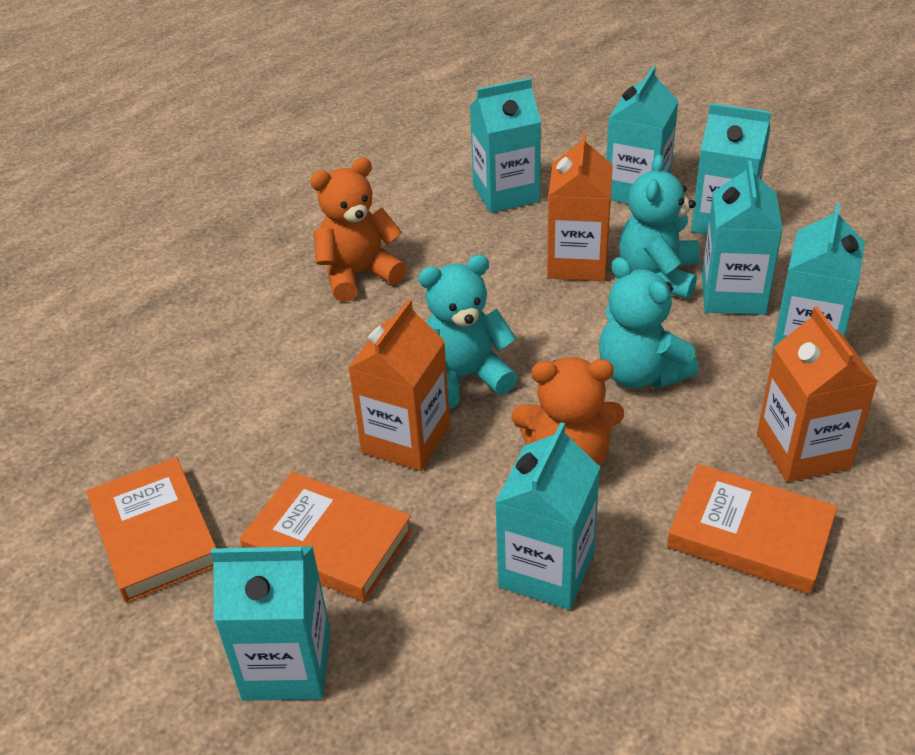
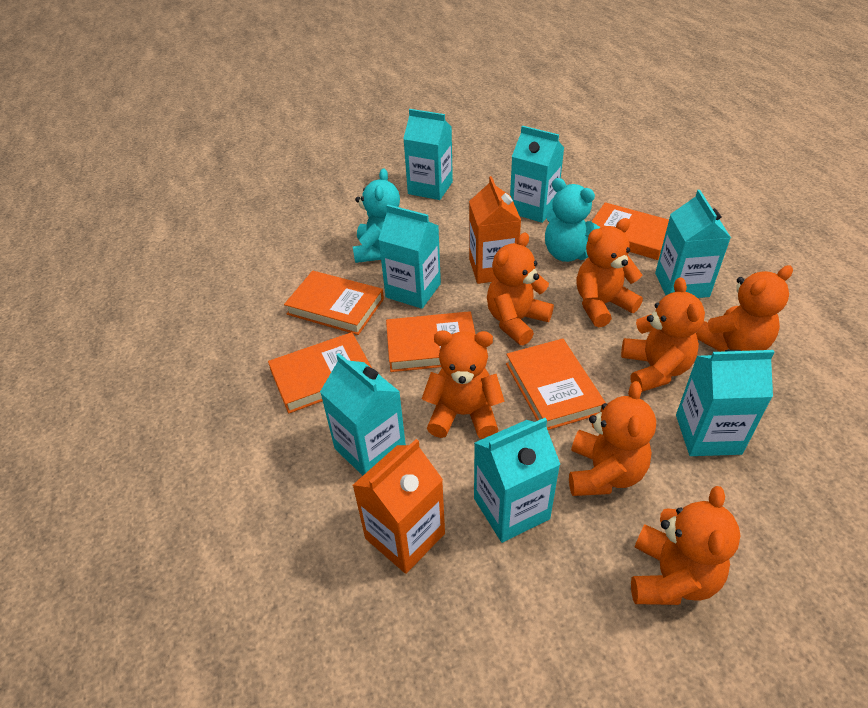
orange book: 3 -> 5
orange carton: 3 -> 2
orange teddy bear: 2 -> 7
turquoise teddy bear: 3 -> 2

